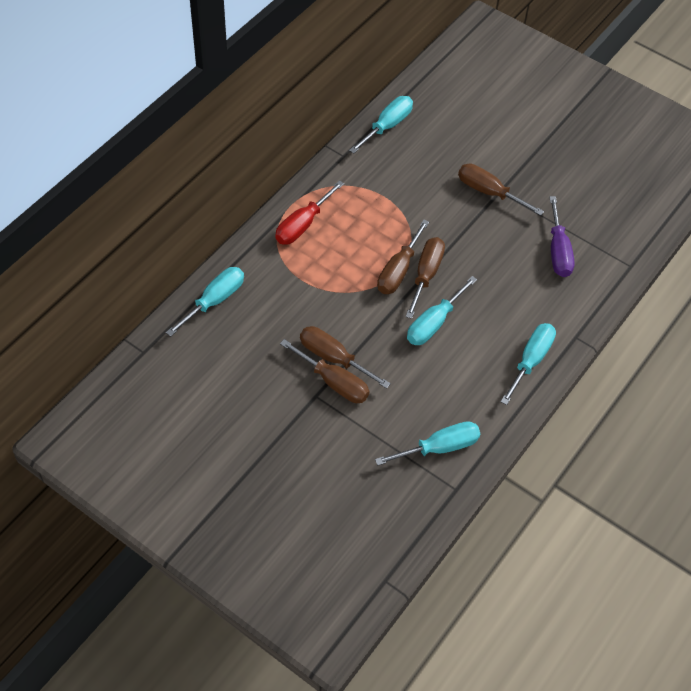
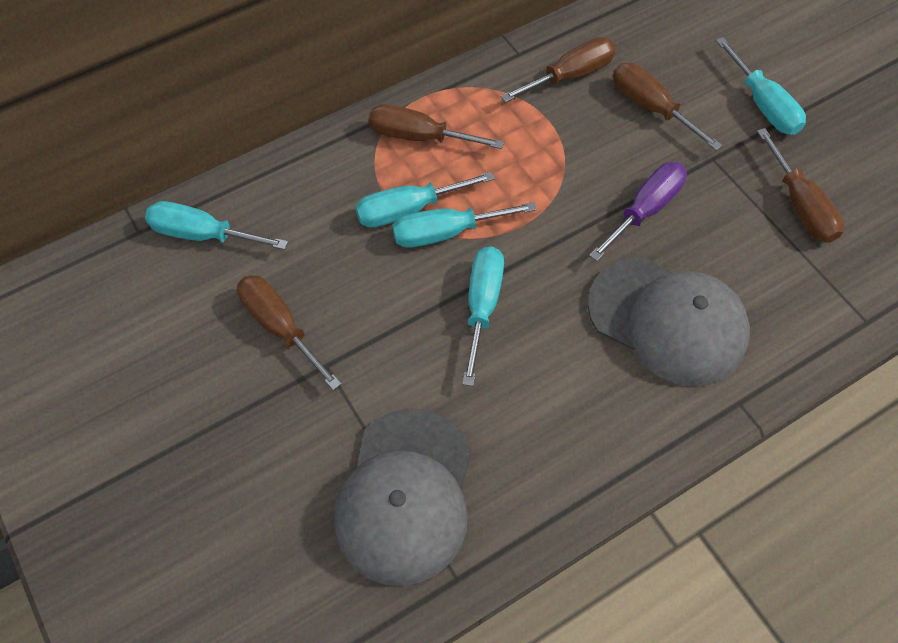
grey cap: 0 -> 2
red screwdriver: 1 -> 0

